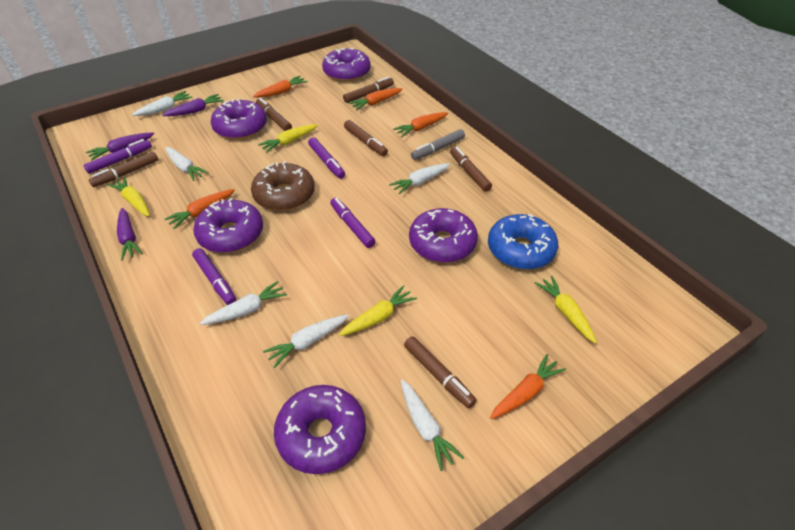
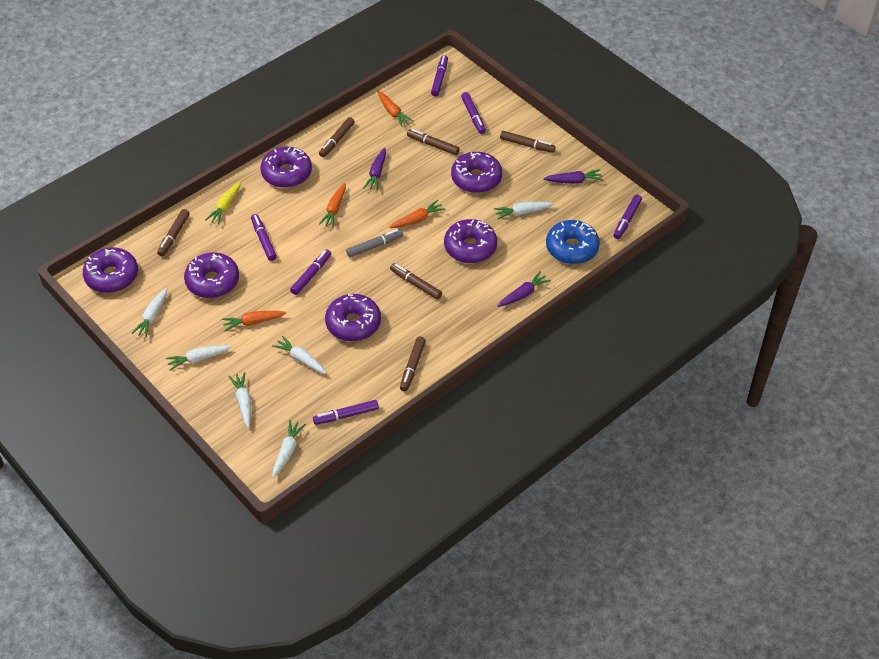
brown donut: 1 -> 0
orange carrot: 5 -> 4
purple donut: 5 -> 6
purple marker: 4 -> 6
yellow carrot: 4 -> 1

